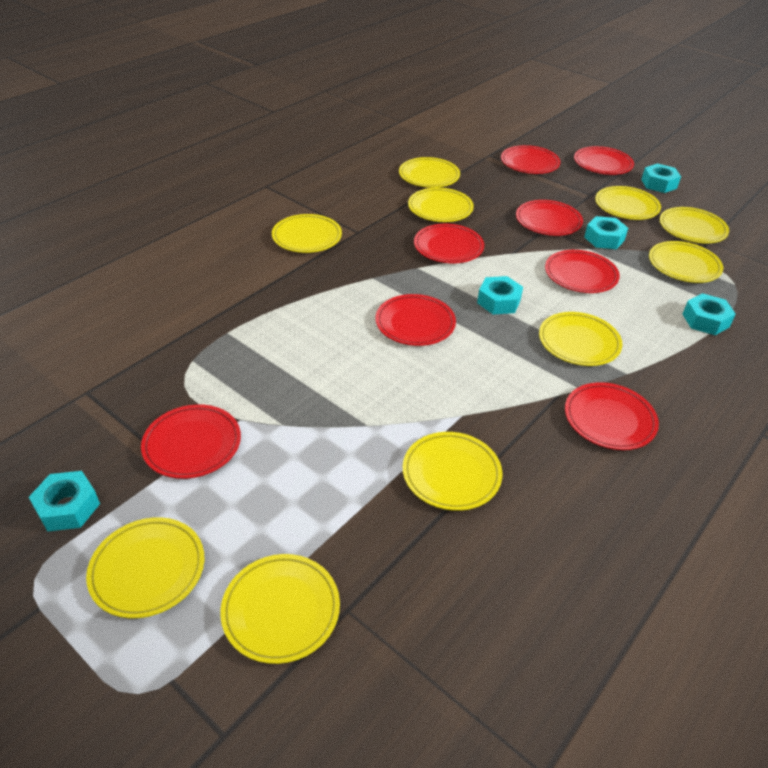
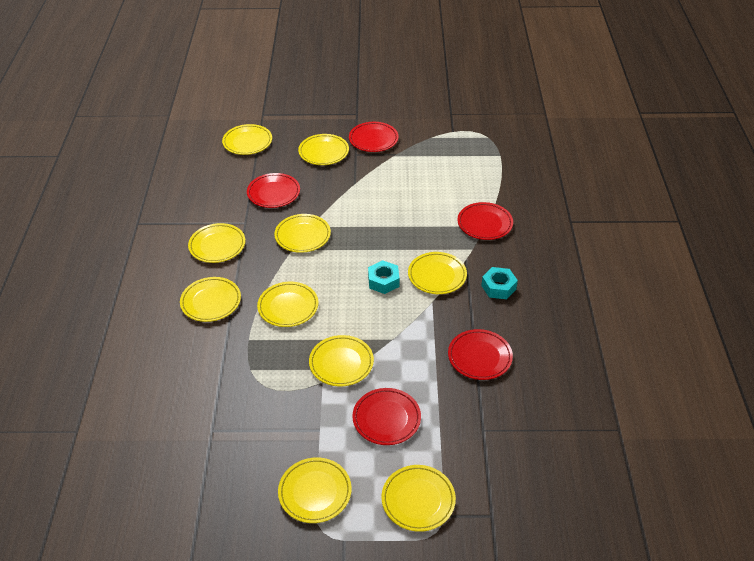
red plate: 8 -> 5
turquoise nut: 5 -> 2

